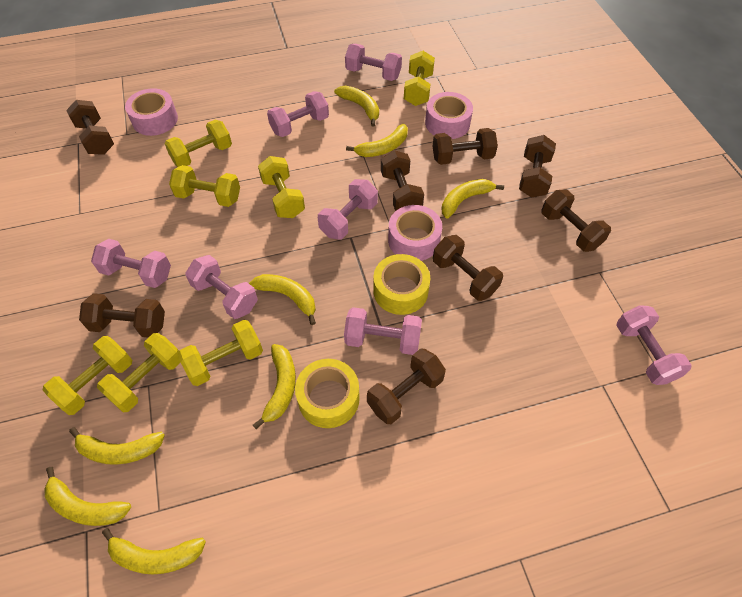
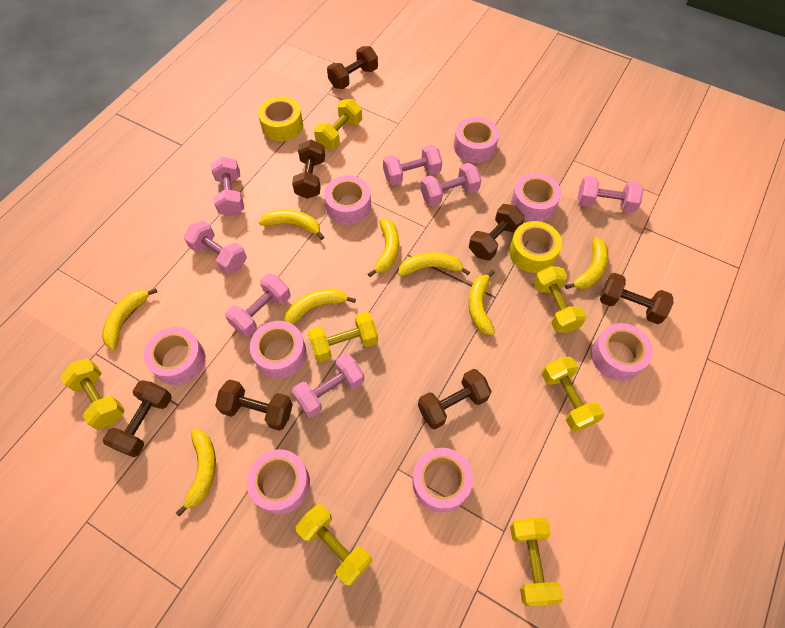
brown dumbbell: 8 -> 7
pink tape: 3 -> 8

